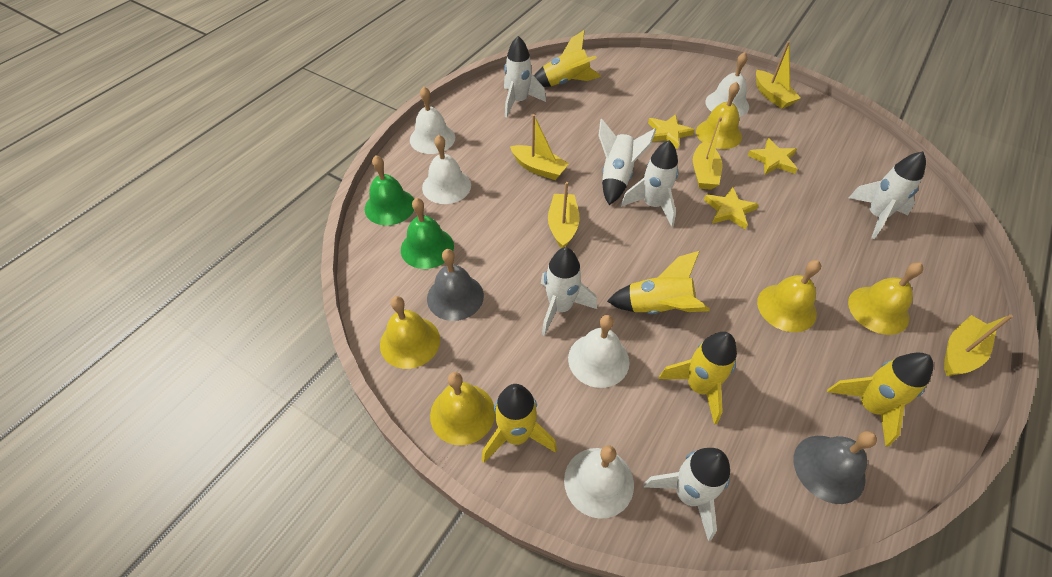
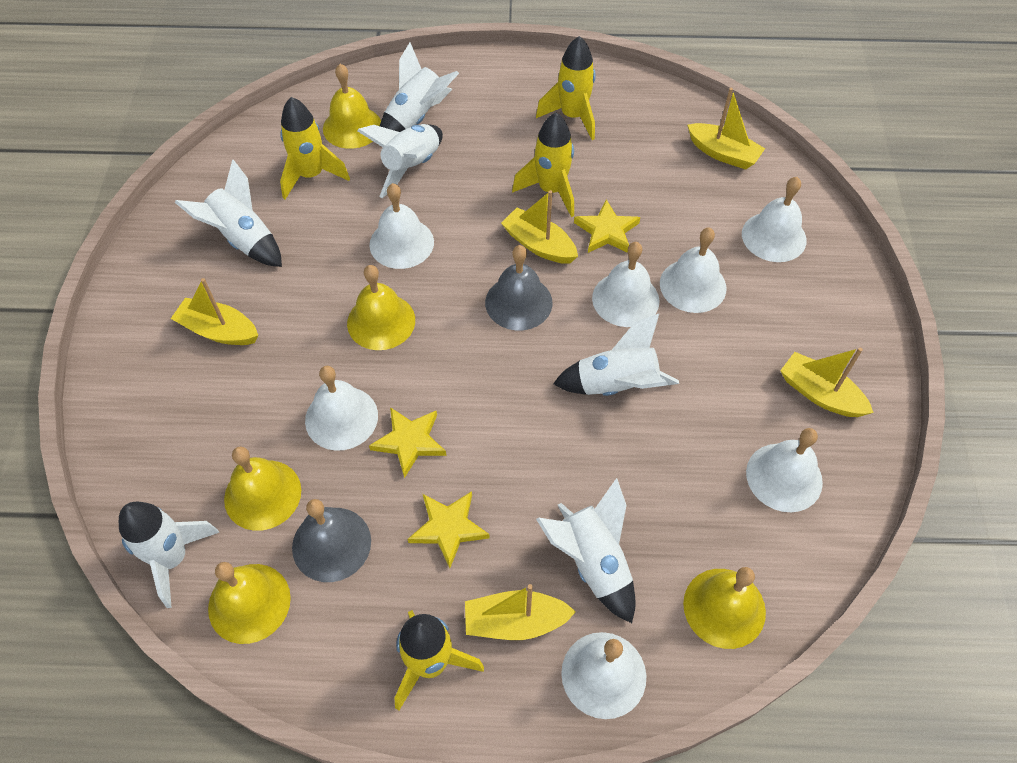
green bell: 2 -> 0
white bell: 5 -> 7
yellow rocket: 5 -> 4

